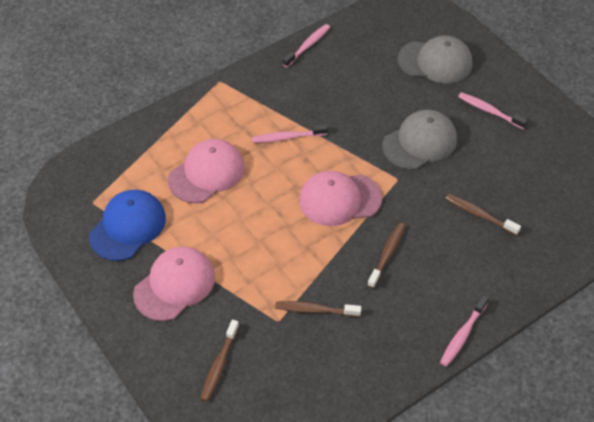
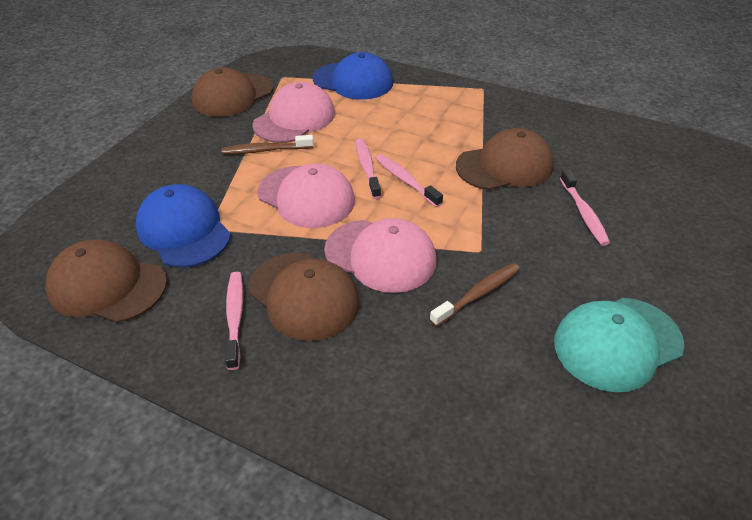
blue cap: 1 -> 2
brown cap: 0 -> 4
brown toothbrush: 4 -> 2
grey cap: 2 -> 0
turquoise cap: 0 -> 1

